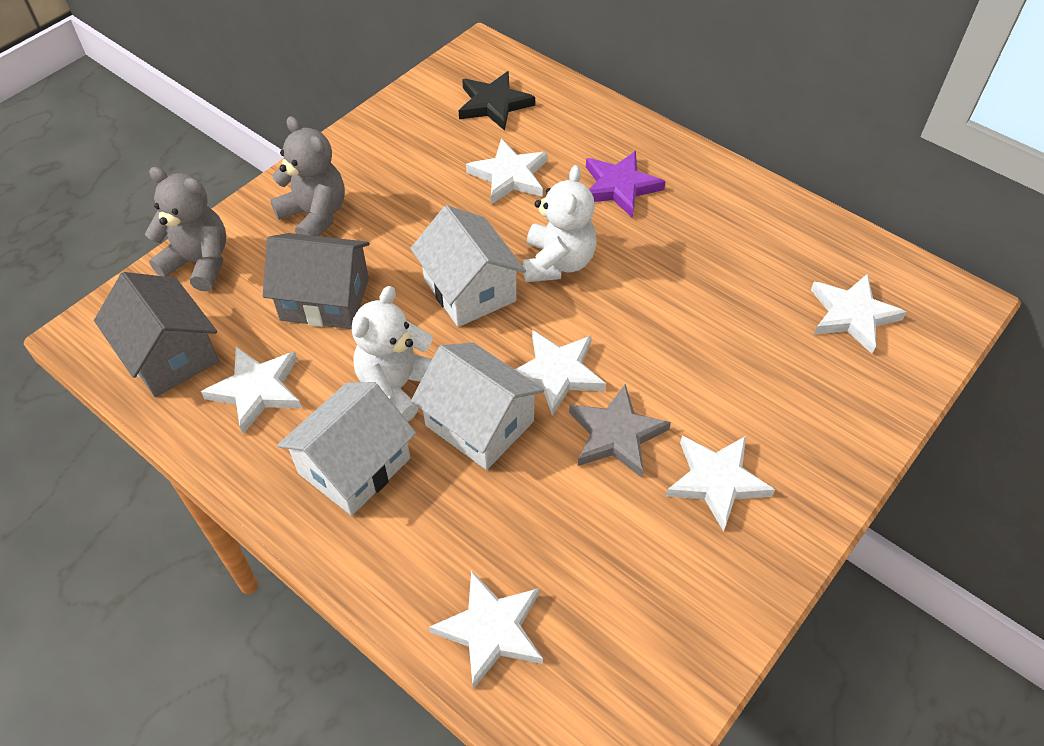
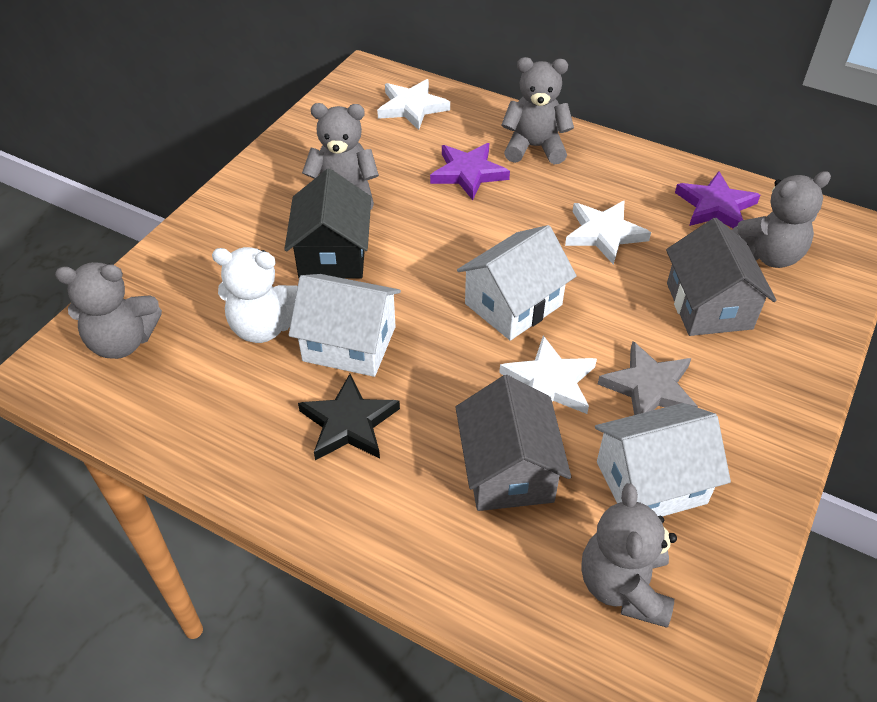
black house: 0 -> 1
grey teddy bear: 2 -> 5
purple star: 1 -> 2
white star: 6 -> 3
white teddy bear: 2 -> 1

